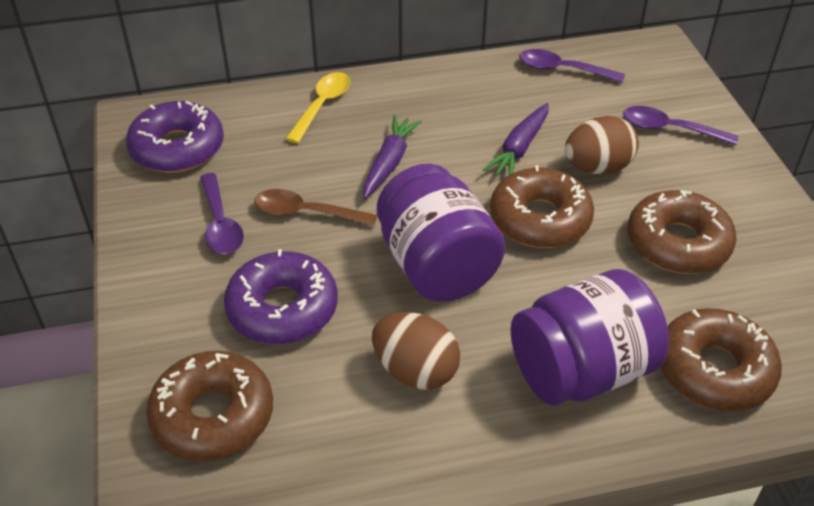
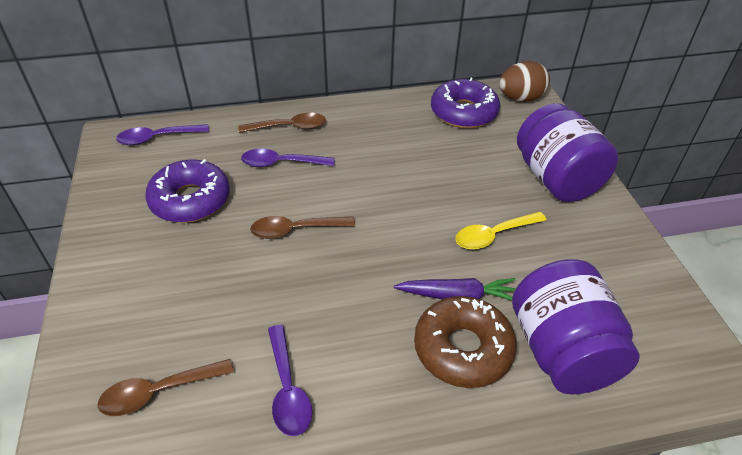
brown donut: 4 -> 1
brown egg: 2 -> 1
brown spoon: 1 -> 3
purple carrot: 2 -> 1

